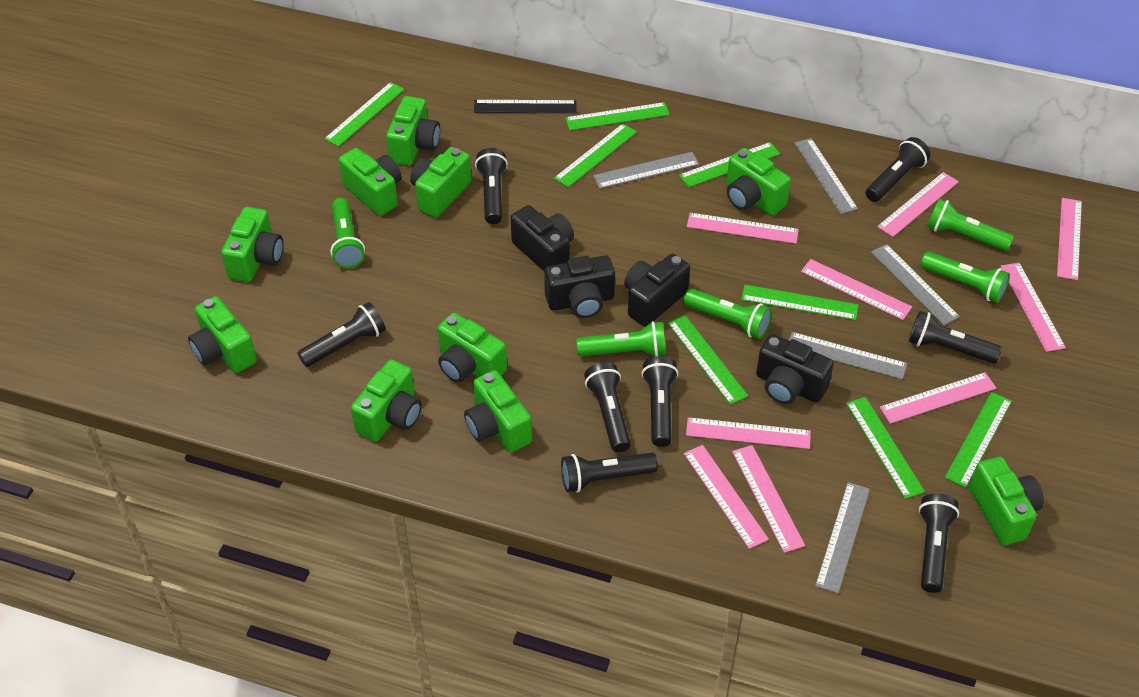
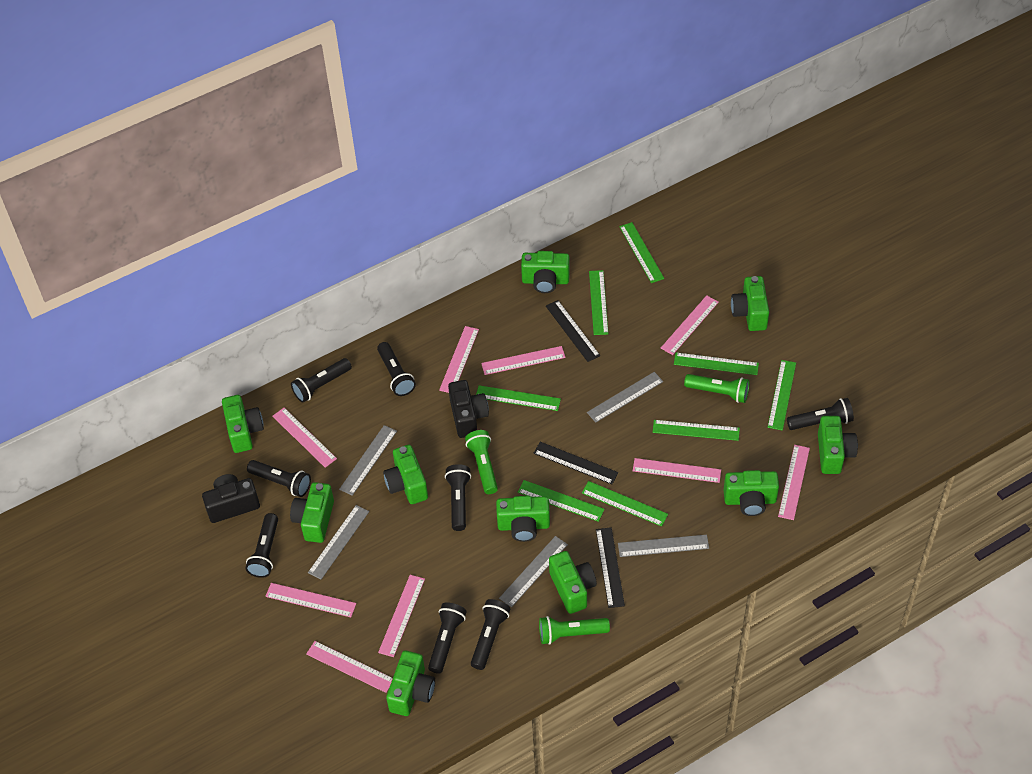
black camera: 4 -> 2
black ruler: 1 -> 3
green flashlight: 5 -> 3

